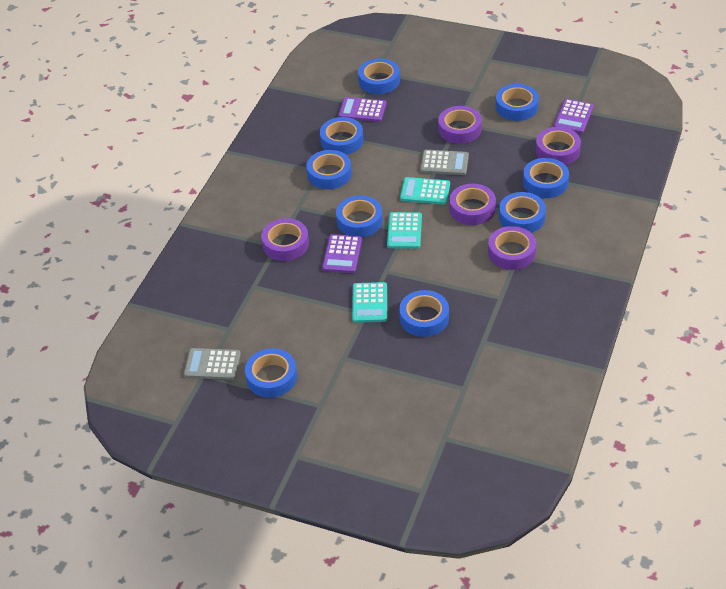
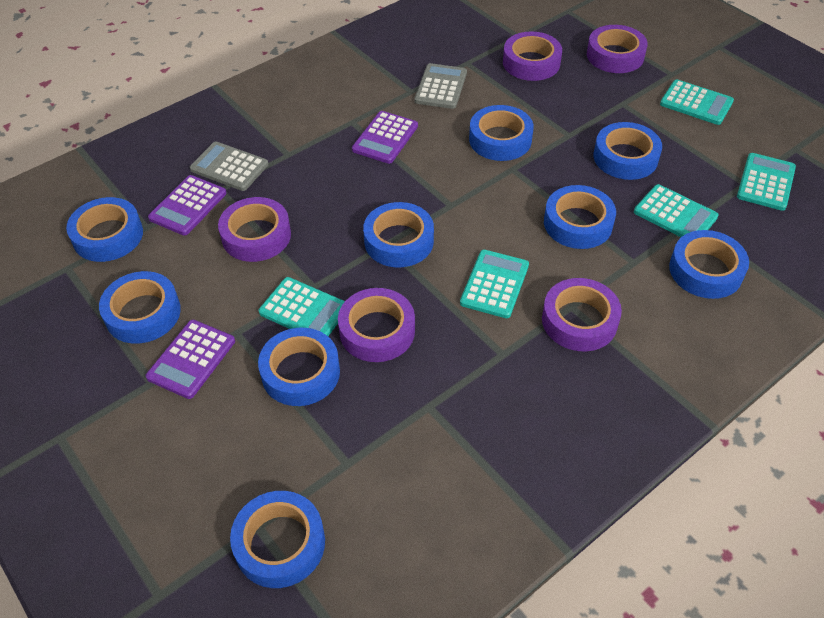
turquoise calculator: 3 -> 5

